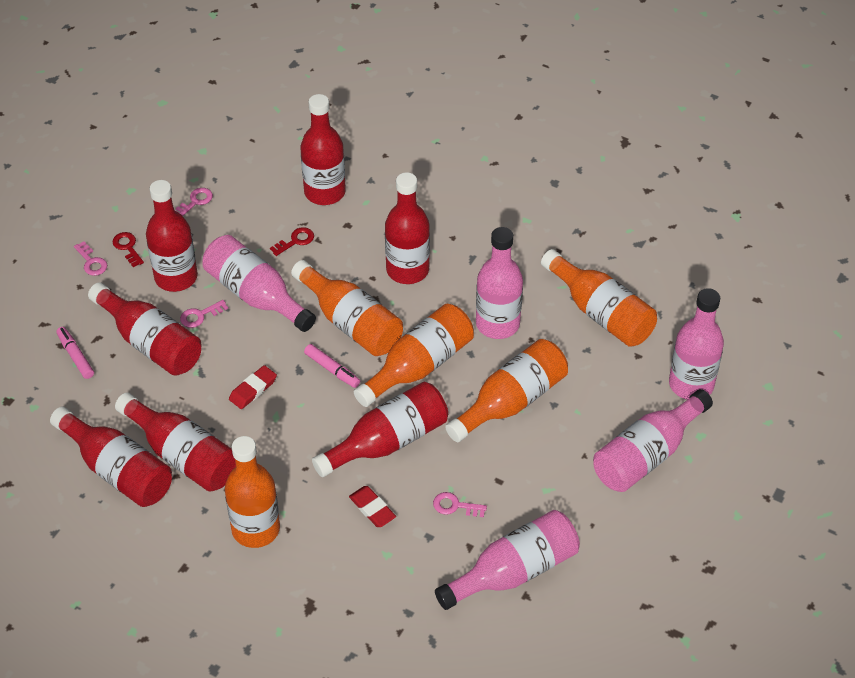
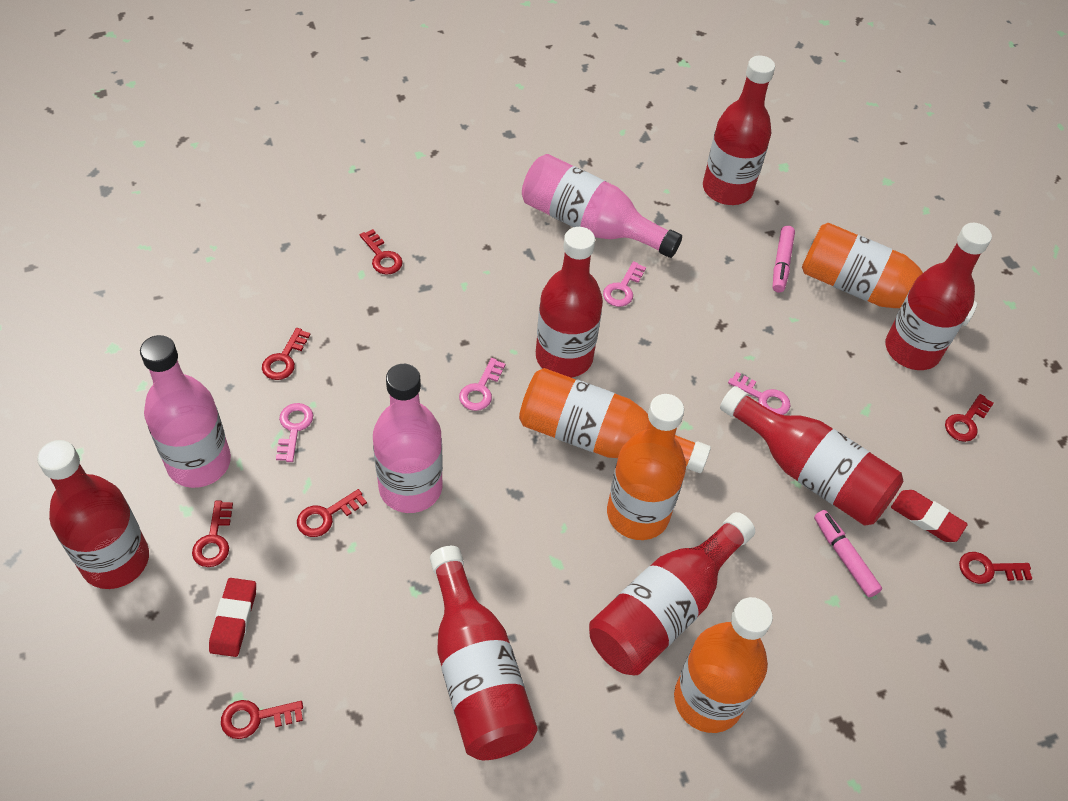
orange bottle: 5 -> 4
pink bottle: 5 -> 3
red key: 2 -> 7

